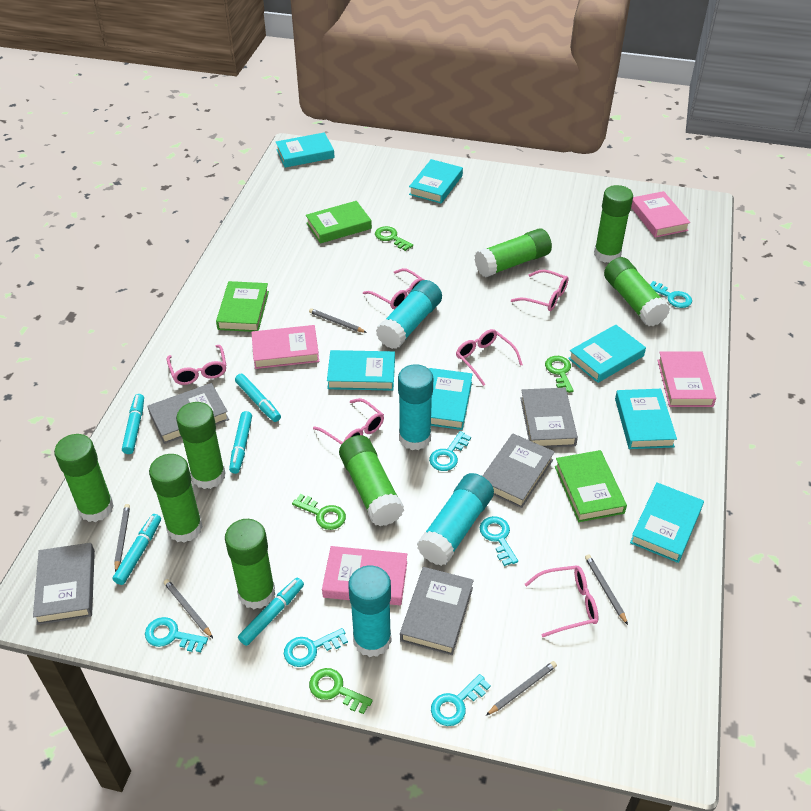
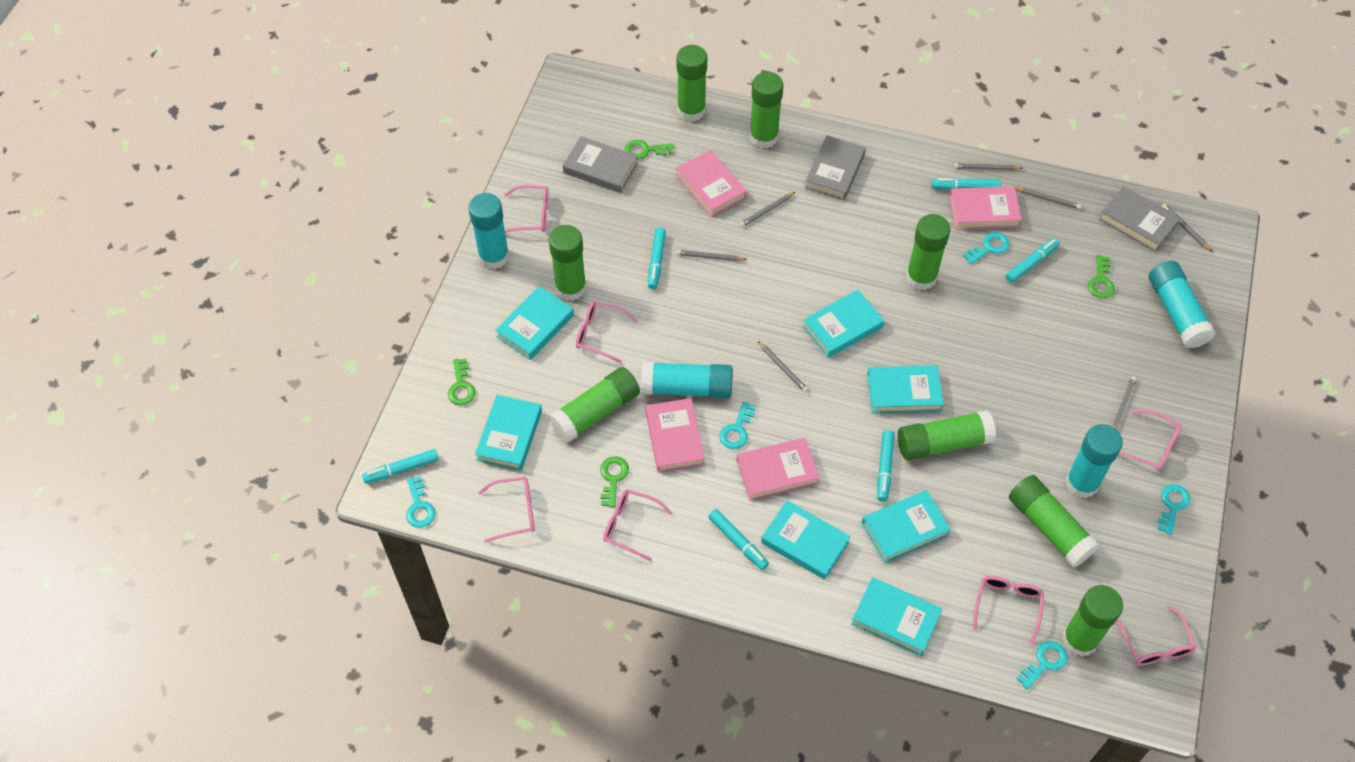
green book: 3 -> 0
grey book: 5 -> 3
grey pencil: 5 -> 7
pink glasses: 6 -> 7
turquoise key: 6 -> 5
turquoise marker: 5 -> 6

